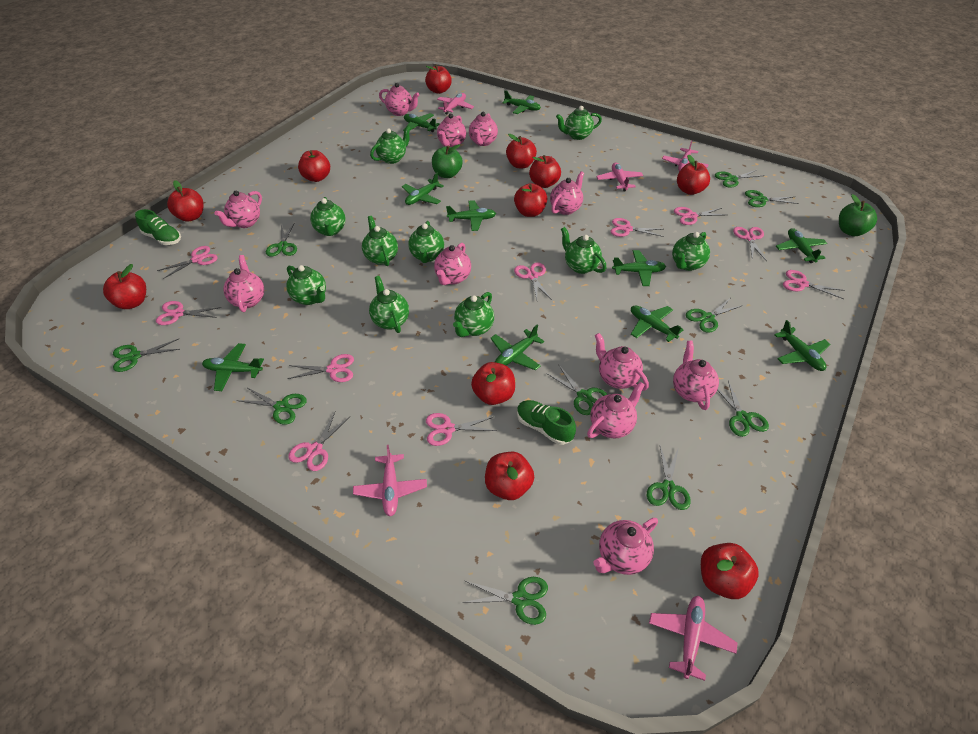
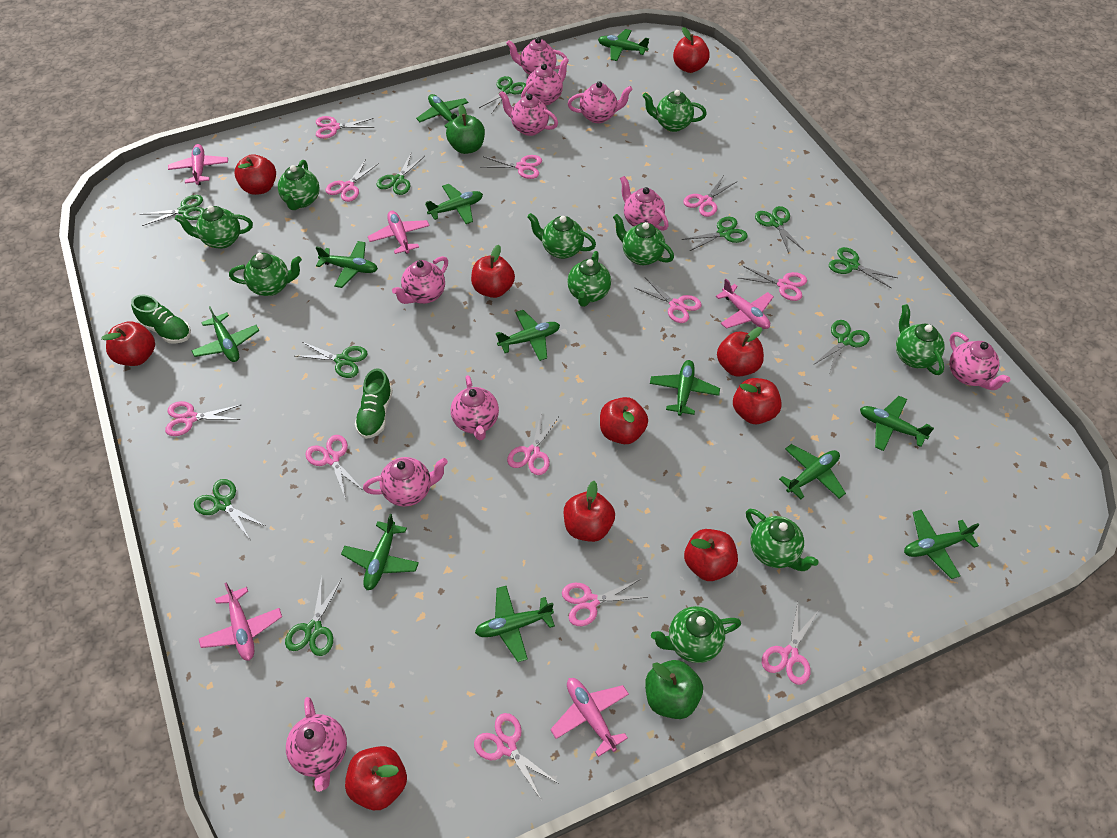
green plane: 10 -> 12
pink scissors: 10 -> 12
pink teapot: 11 -> 10
red apple: 11 -> 10

